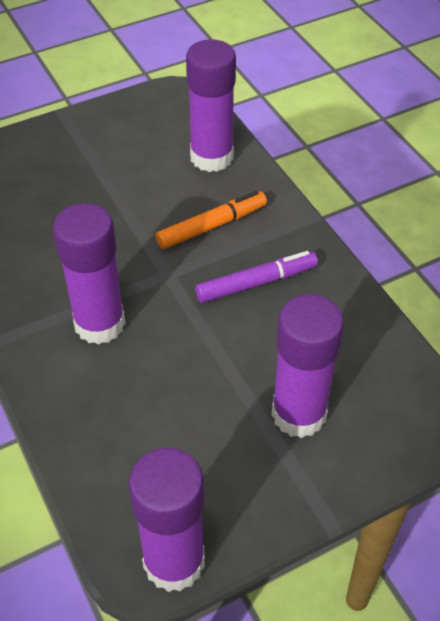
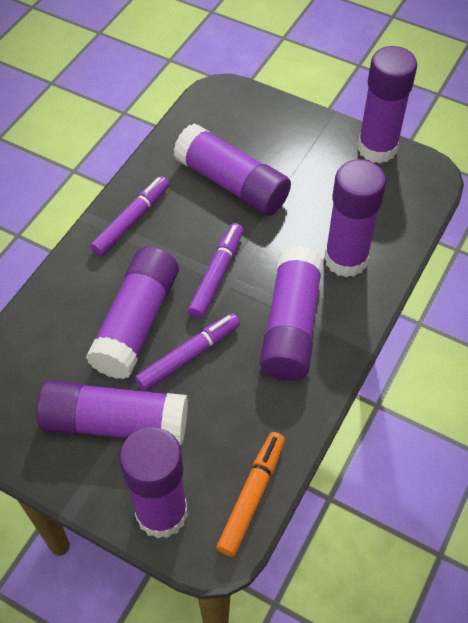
purple glue stick: 4 -> 7
purple marker: 1 -> 3

